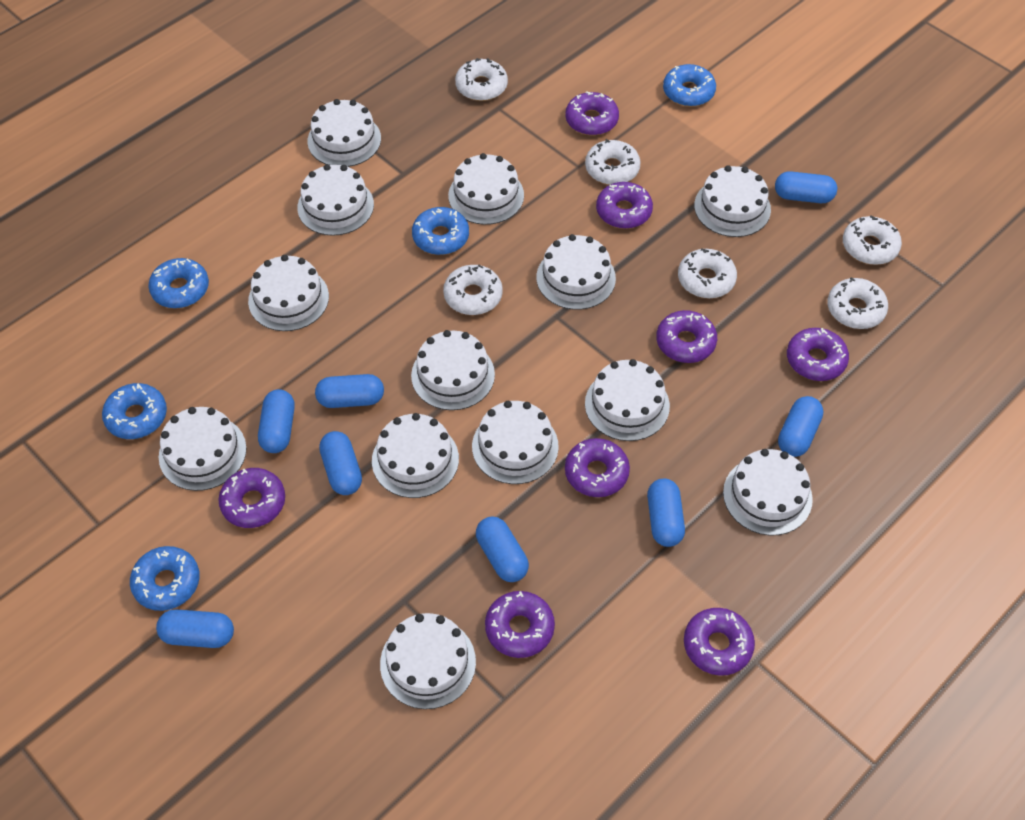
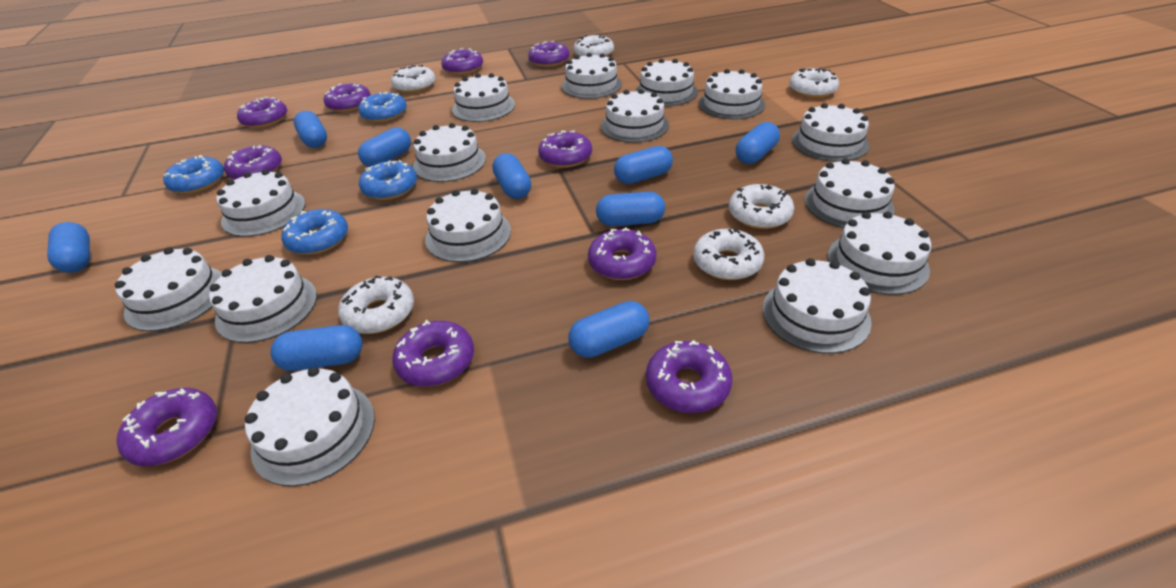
blue capsule: 8 -> 9
blue donut: 5 -> 4
purple donut: 8 -> 10
white cake: 13 -> 15

